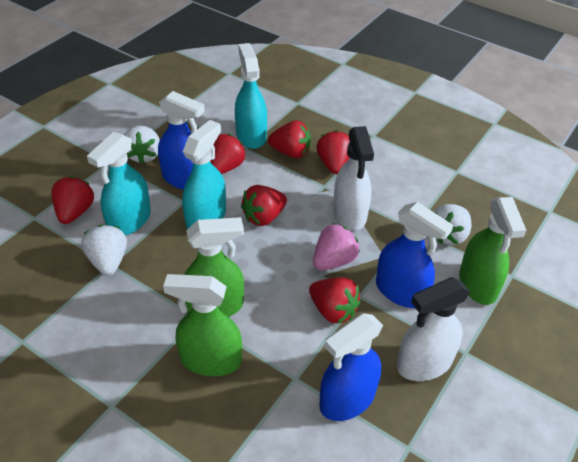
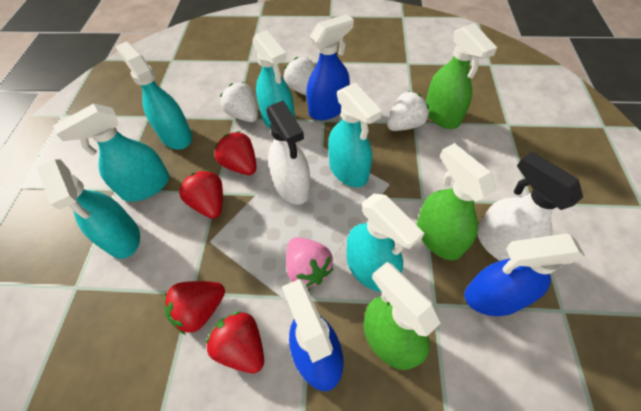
red strawberry: 6 -> 4
turquoise spray bottle: 3 -> 6

